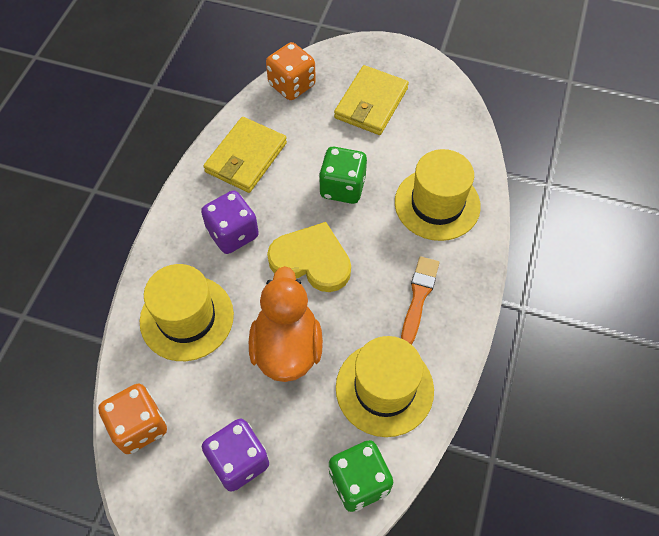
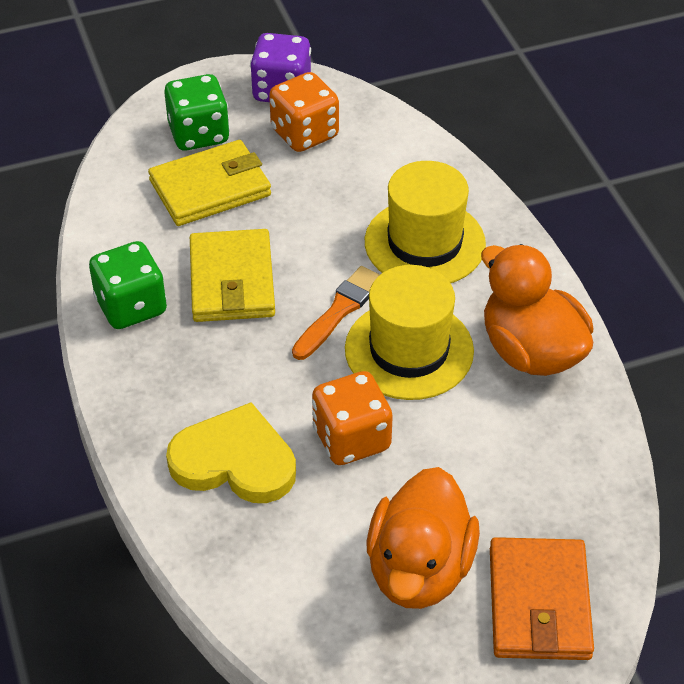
orange duck: 1 -> 2
orange wallet: 0 -> 1
purple dice: 2 -> 1
yellow hat: 3 -> 2

